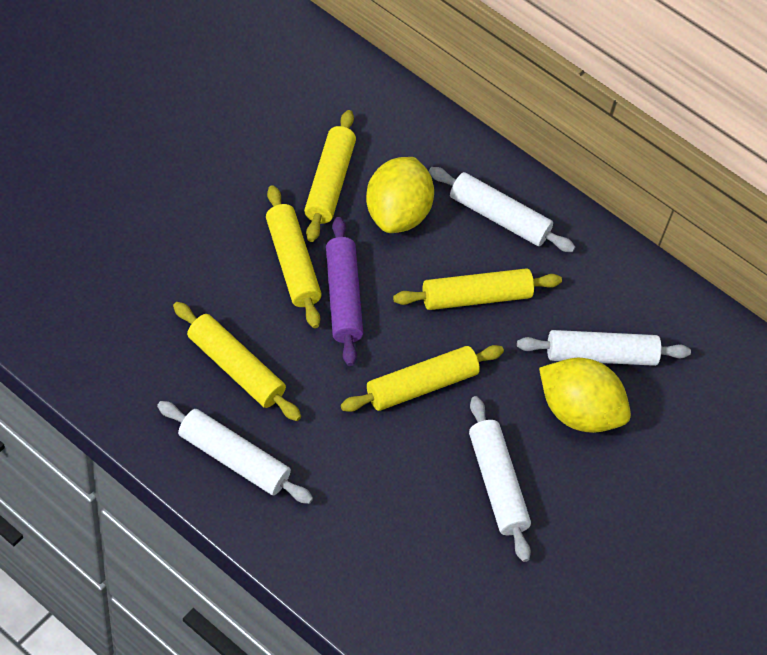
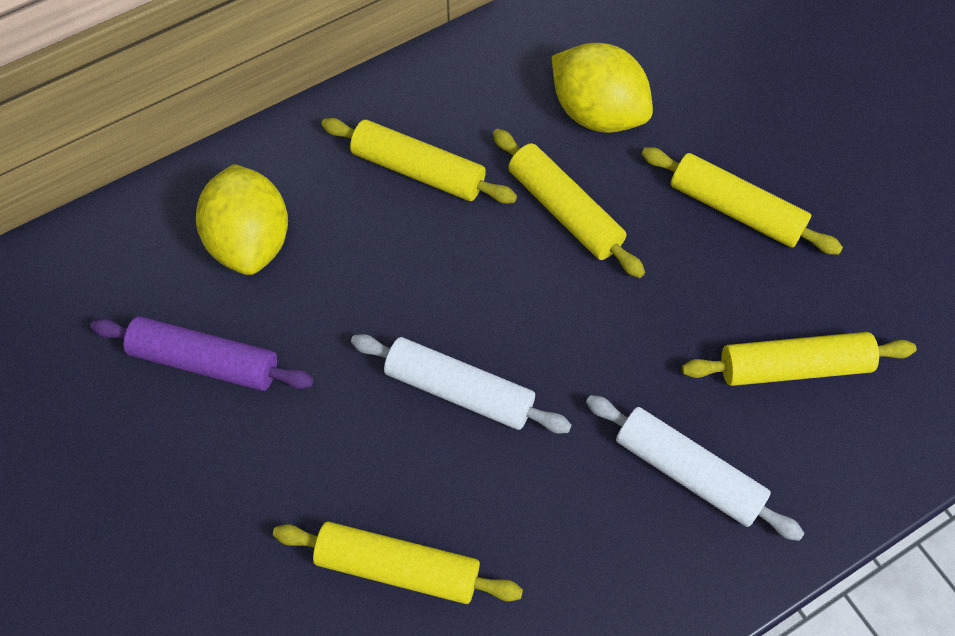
white rolling pin: 4 -> 2

